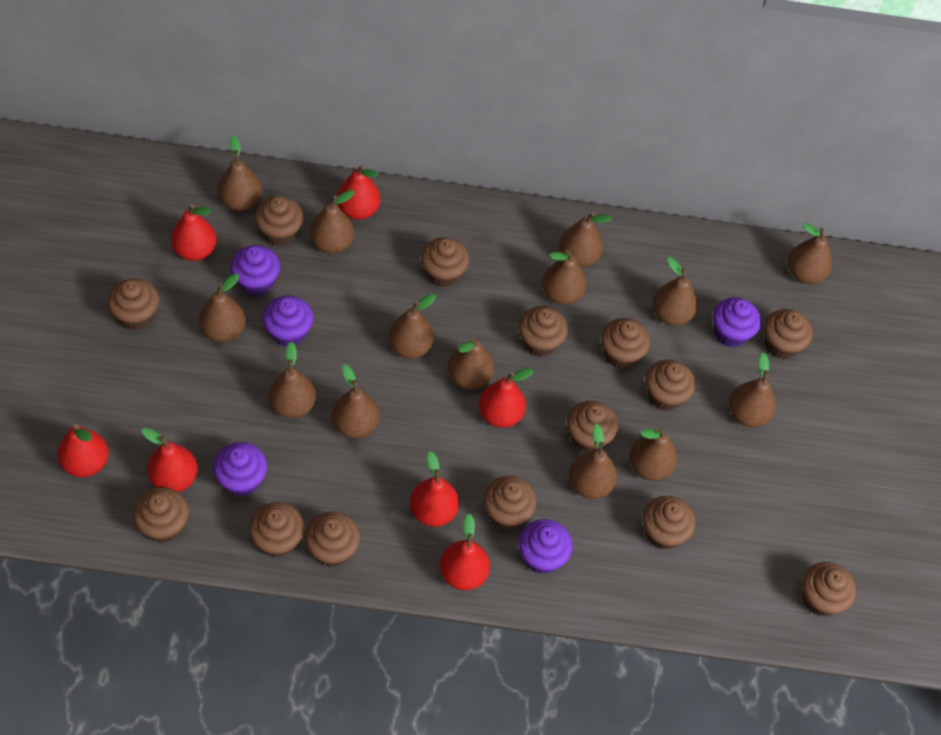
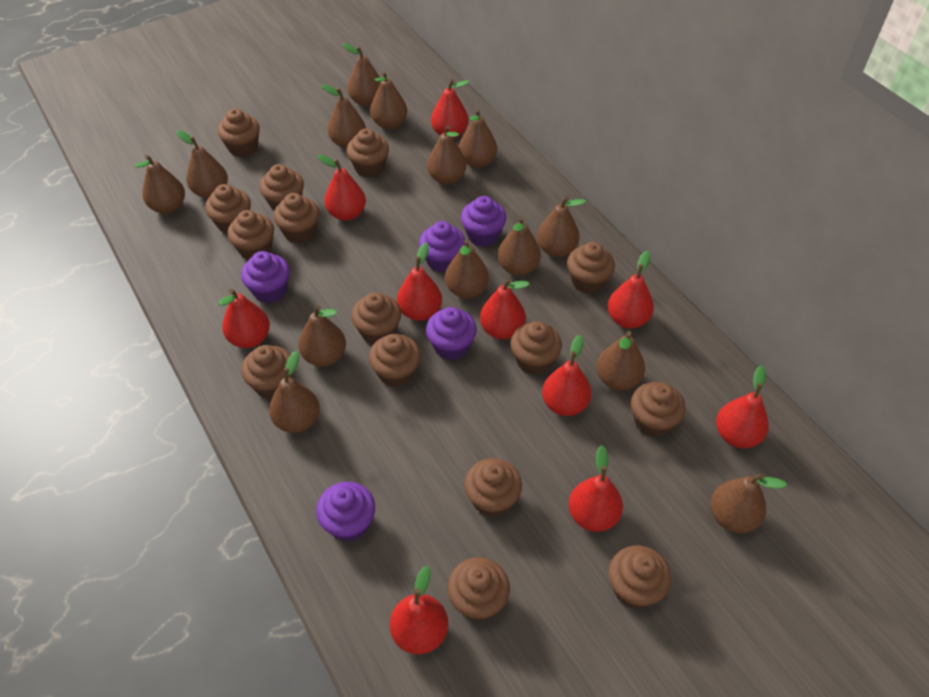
brown cupcake: 14 -> 15
red pear: 7 -> 10

